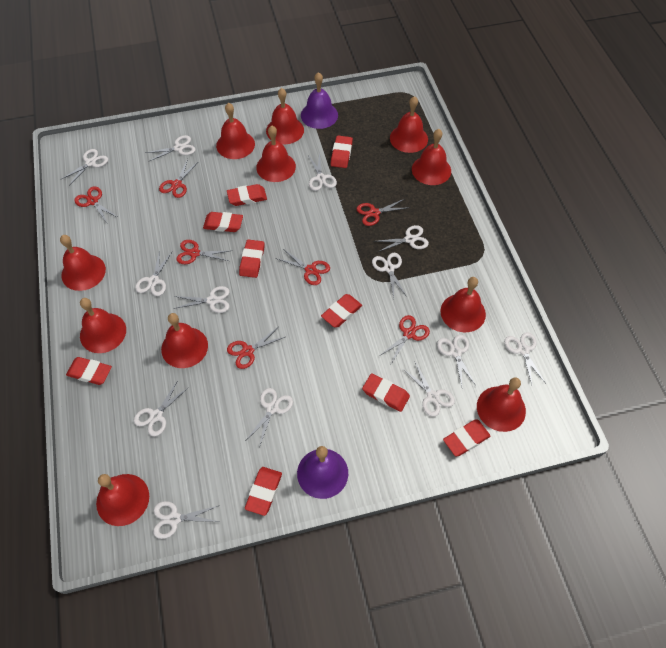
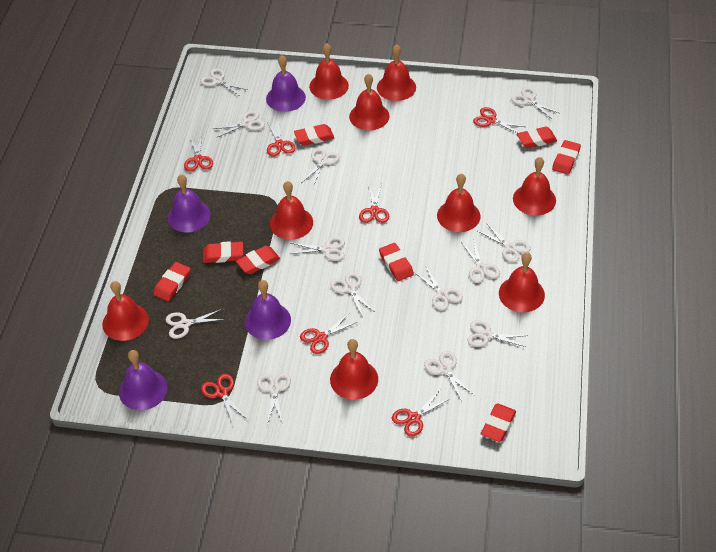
purple bell: 2 -> 4
red bell: 11 -> 9
red eraser: 9 -> 8

